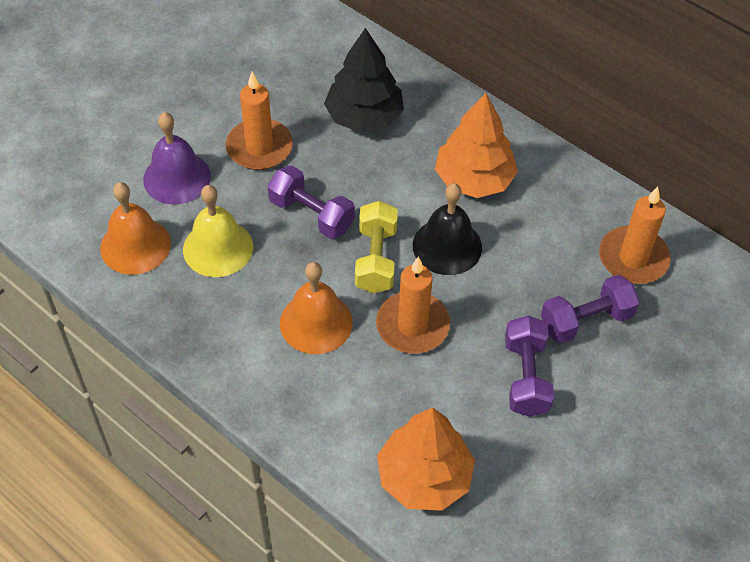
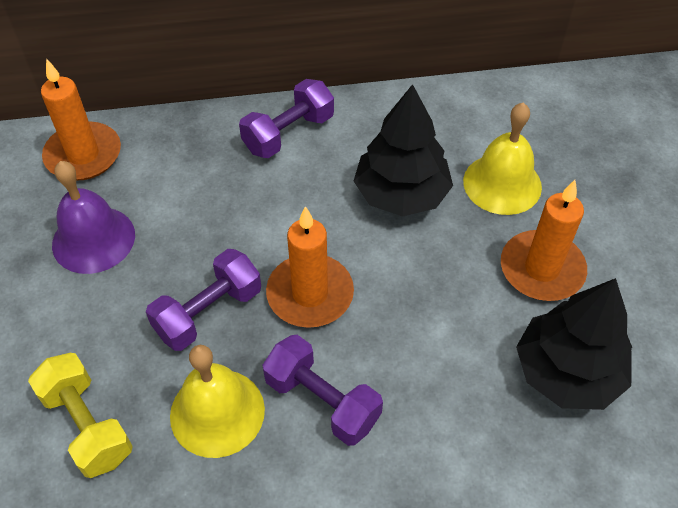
black bell: 1 -> 0
black tree: 1 -> 2
orange bell: 2 -> 0
orange tree: 2 -> 0
yellow bell: 1 -> 2

